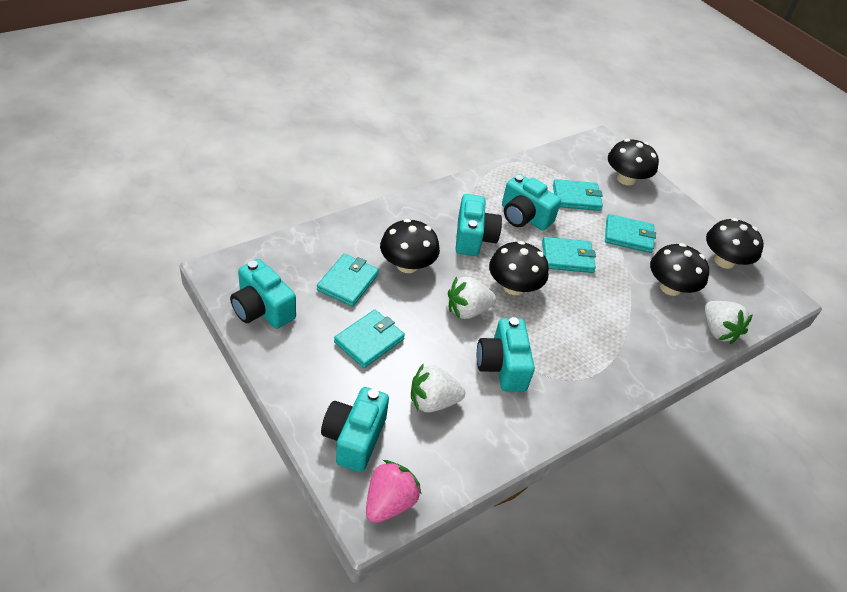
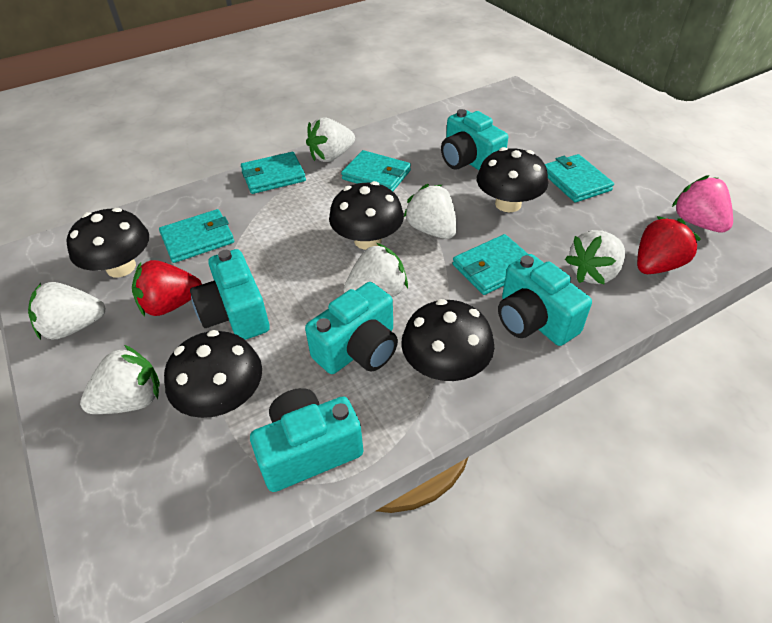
red strawberry: 0 -> 2
white strawberry: 3 -> 6

